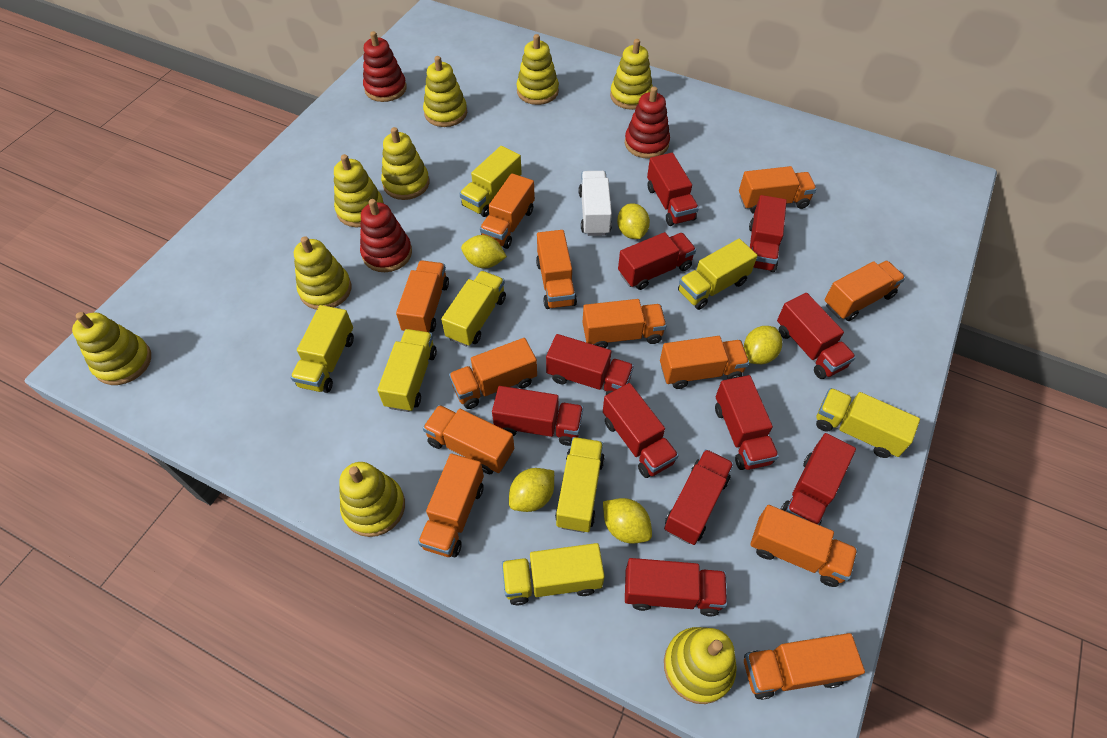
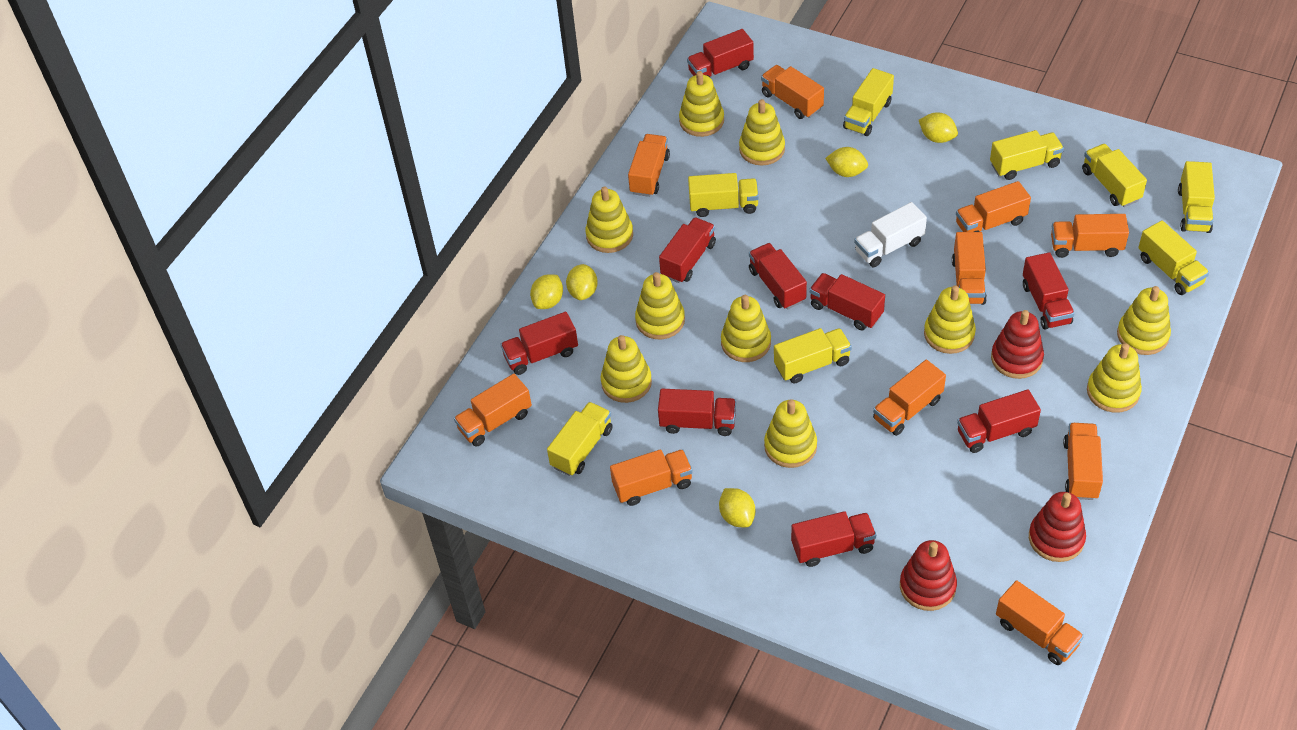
orange truck: 12 -> 10
red truck: 11 -> 9
yellow stacking toy: 9 -> 10

